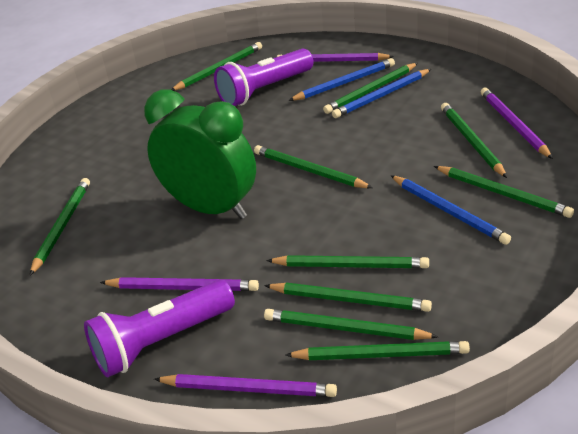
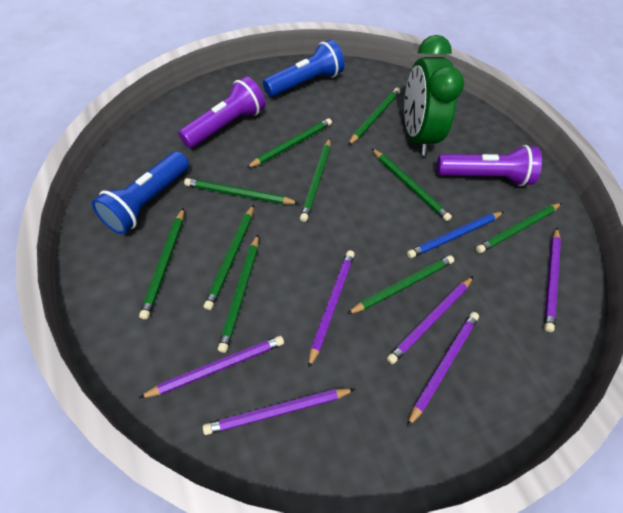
blue flashlight: 0 -> 2
blue pencil: 3 -> 1
purple pencil: 4 -> 6

